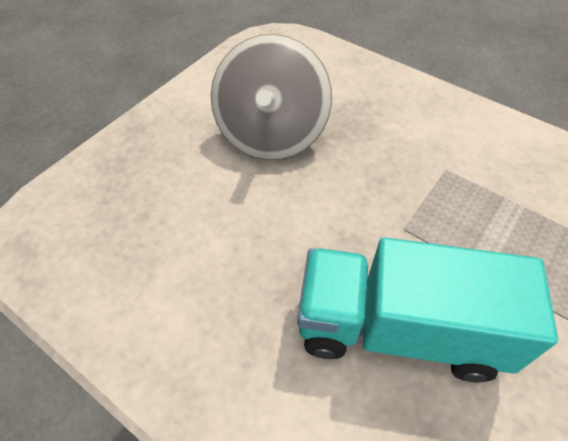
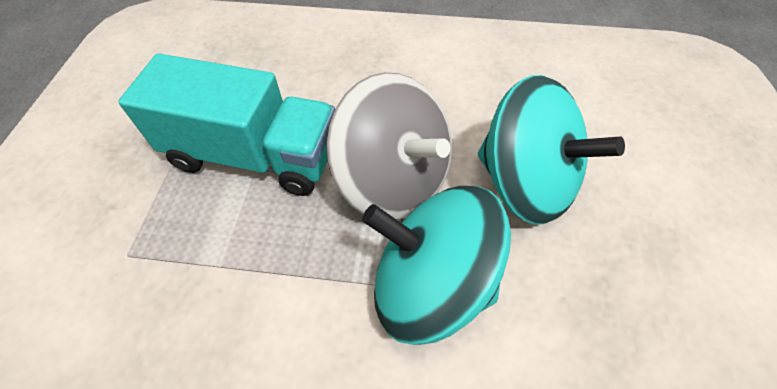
turquoise spinning top: 0 -> 2

